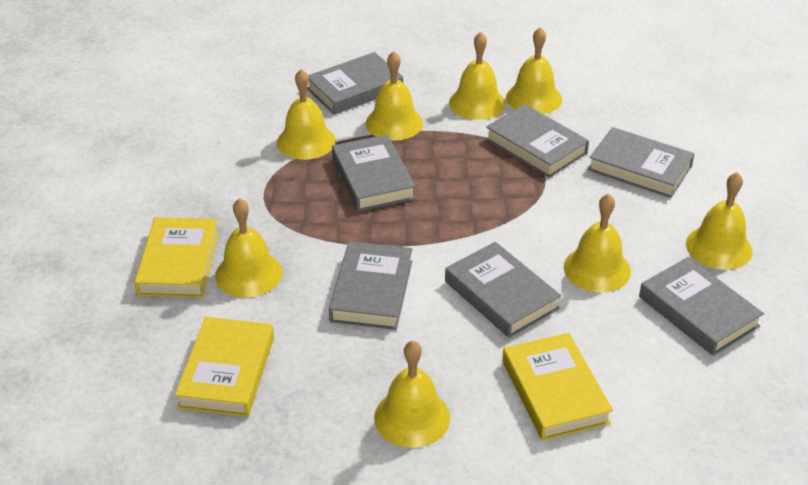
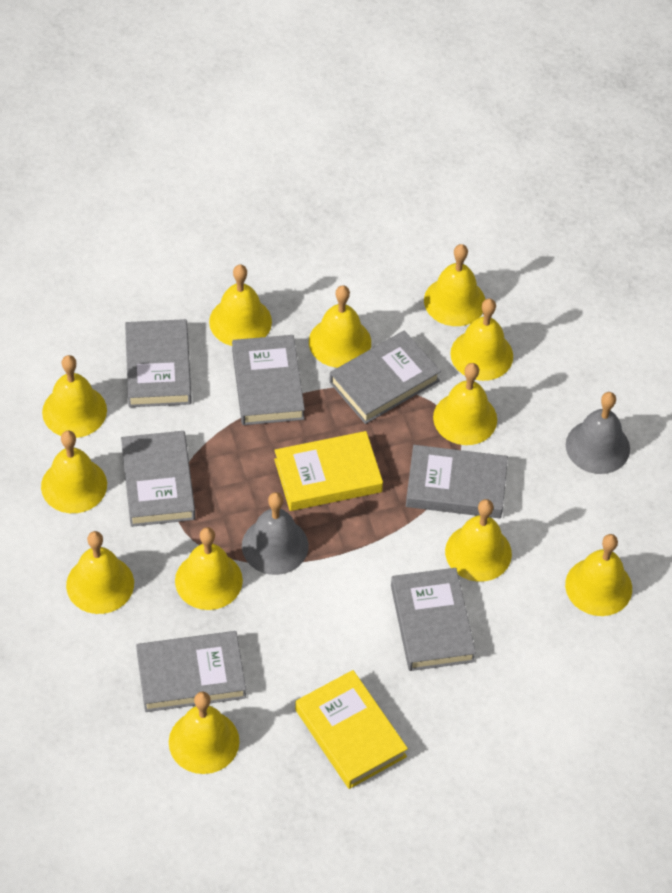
grey bell: 0 -> 2
yellow bell: 8 -> 12
yellow book: 3 -> 2

